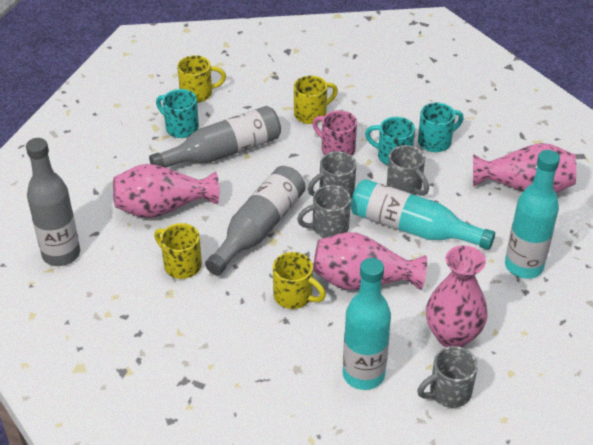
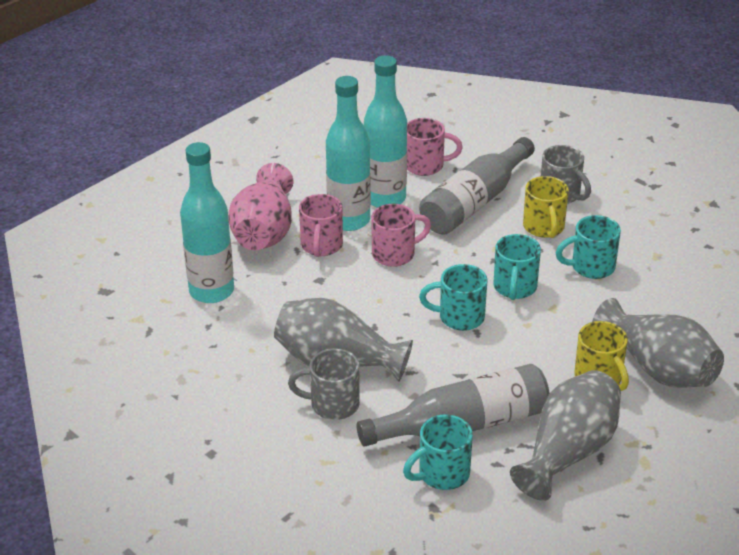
grey bottle: 3 -> 2
grey mug: 4 -> 2
grey vase: 0 -> 3
pink mug: 1 -> 3
pink vase: 4 -> 1
turquoise mug: 3 -> 4
yellow mug: 4 -> 2

